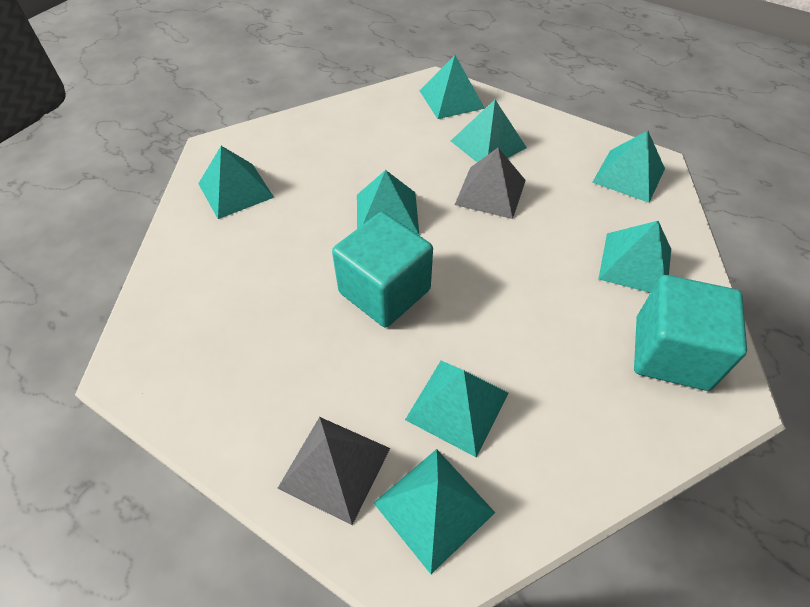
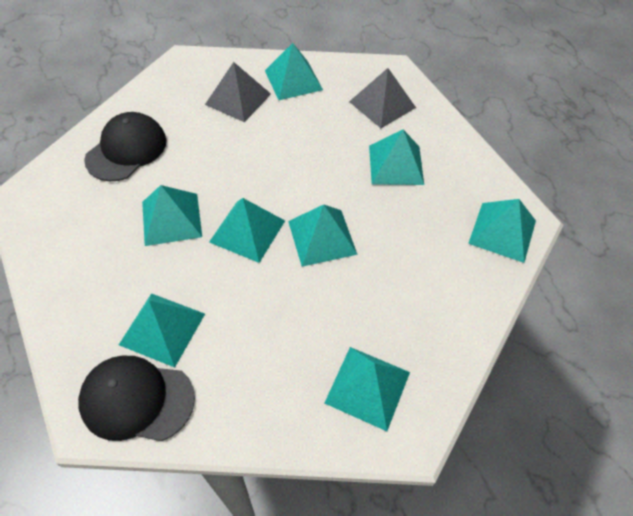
black cap: 0 -> 2
turquoise cube: 2 -> 0

